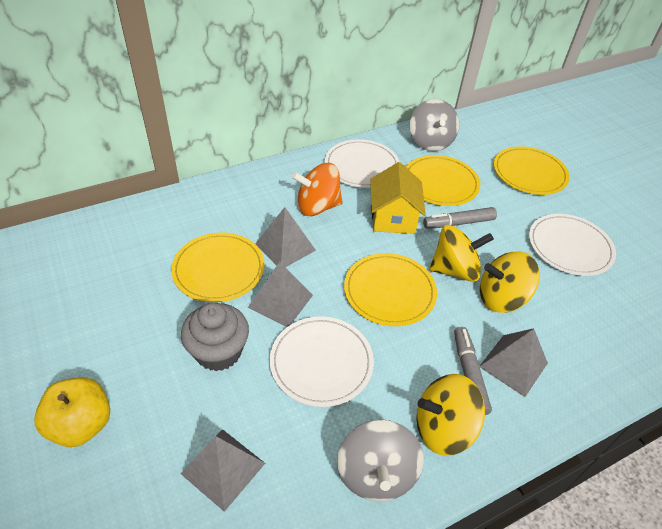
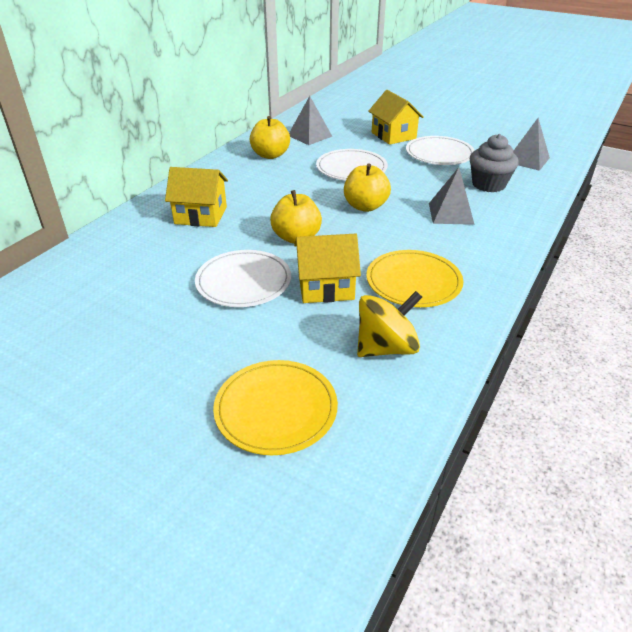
grey marker: 2 -> 0
grey pyramid: 4 -> 3
grey spinning top: 2 -> 0
orange spinning top: 1 -> 0
yellow apple: 1 -> 3
yellow house: 1 -> 3
yellow plate: 4 -> 2
yellow spinning top: 3 -> 1

